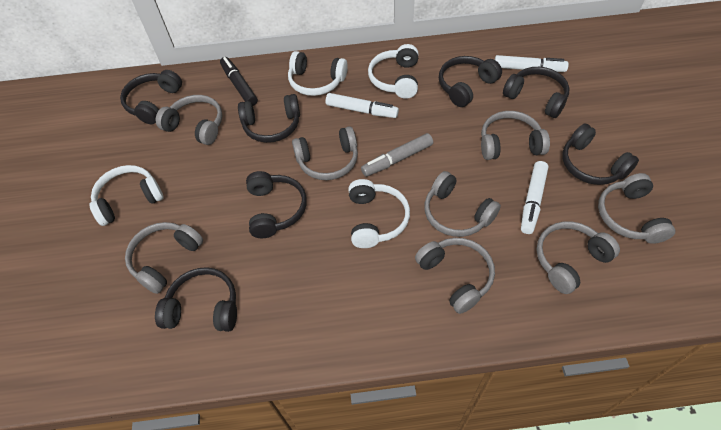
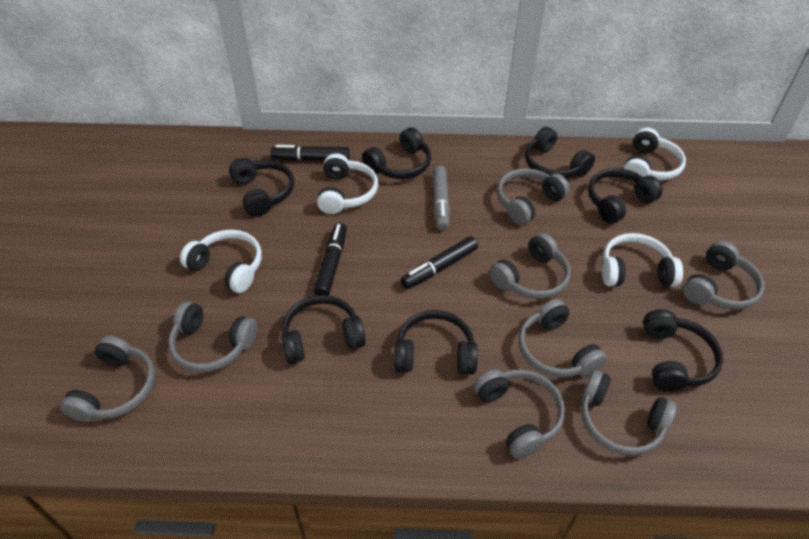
black marker: 1 -> 3
white marker: 3 -> 0

